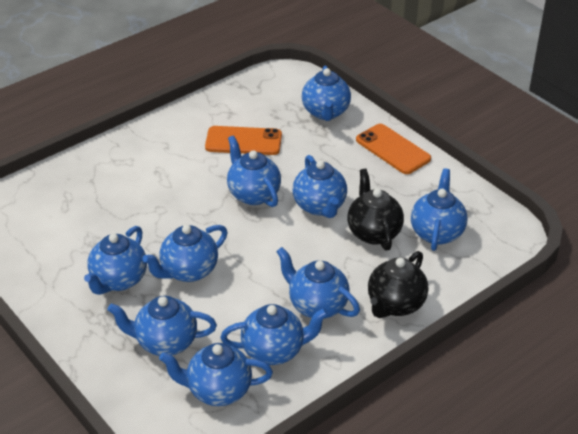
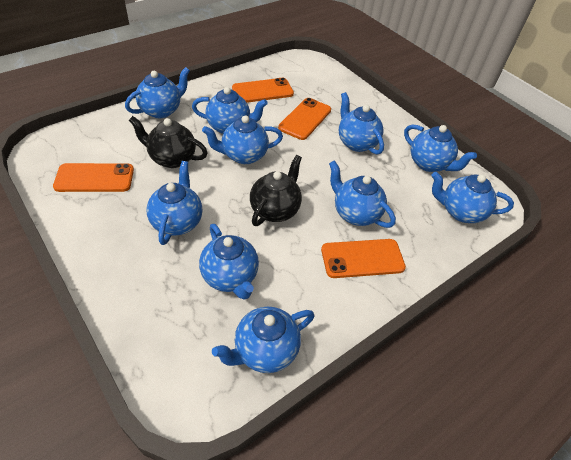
orange phone: 2 -> 4

